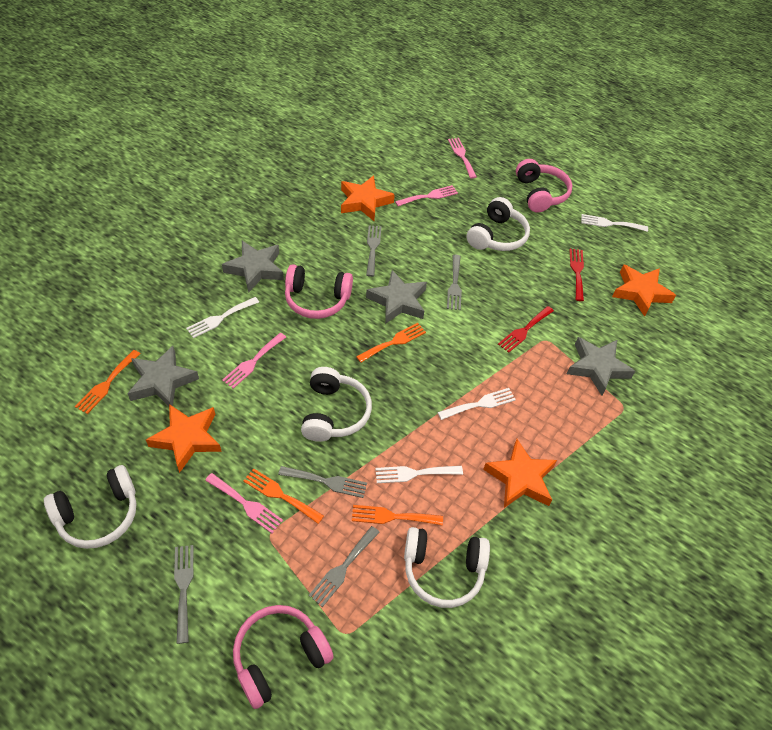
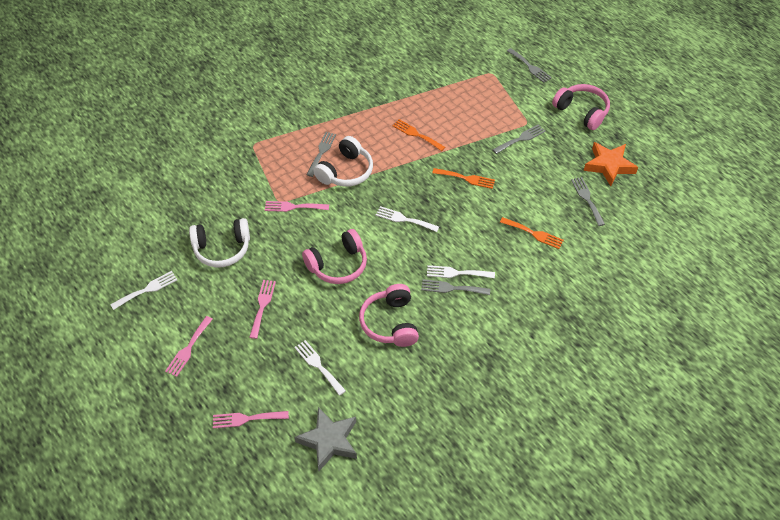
grey star: 4 -> 1
orange fork: 4 -> 3
orange star: 4 -> 1
red fork: 2 -> 0
white headphones: 4 -> 2

